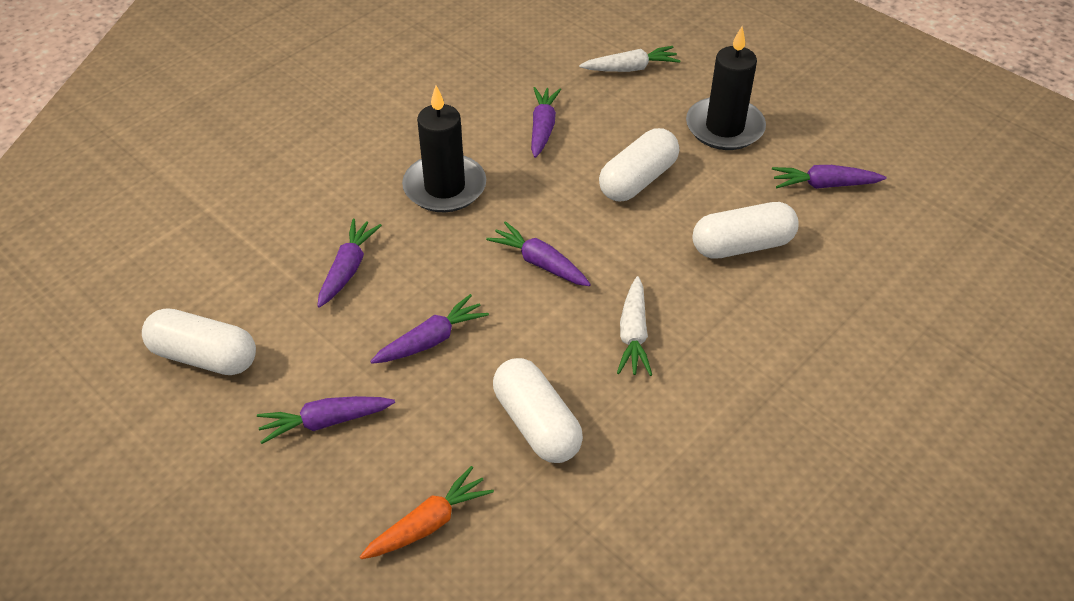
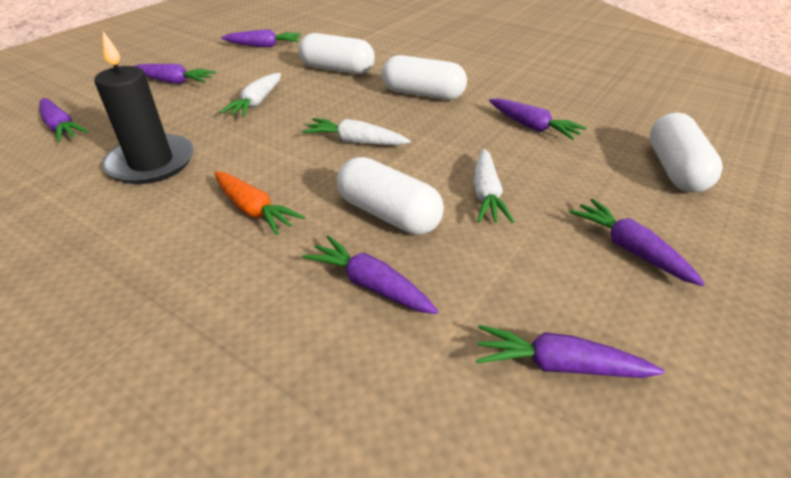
black candle: 2 -> 1
purple carrot: 6 -> 7
white carrot: 2 -> 3

